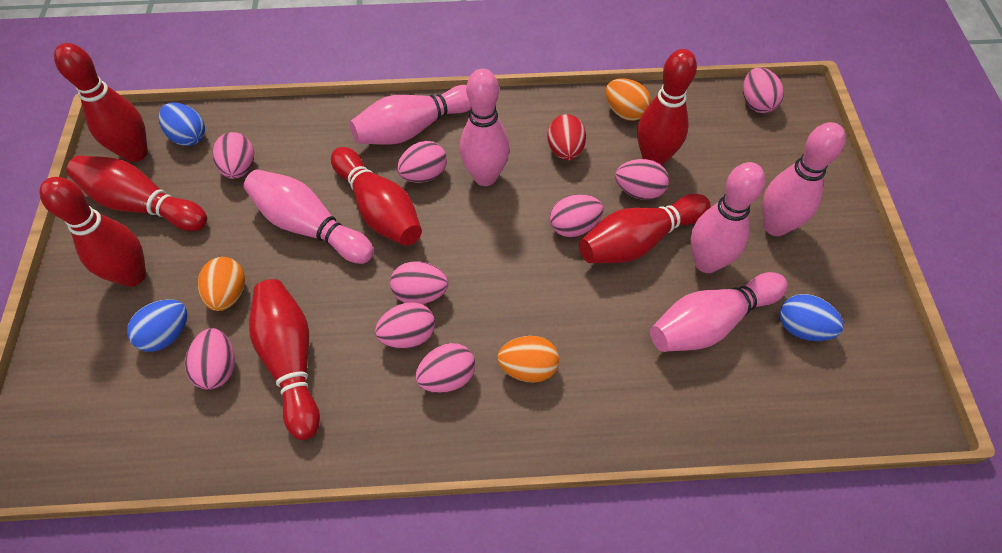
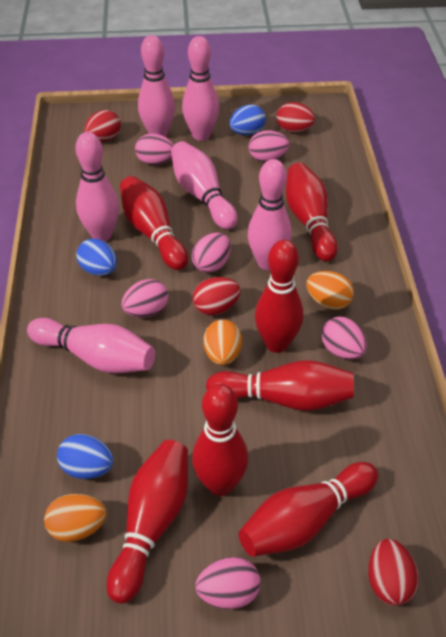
pink egg: 9 -> 6
red egg: 1 -> 4

